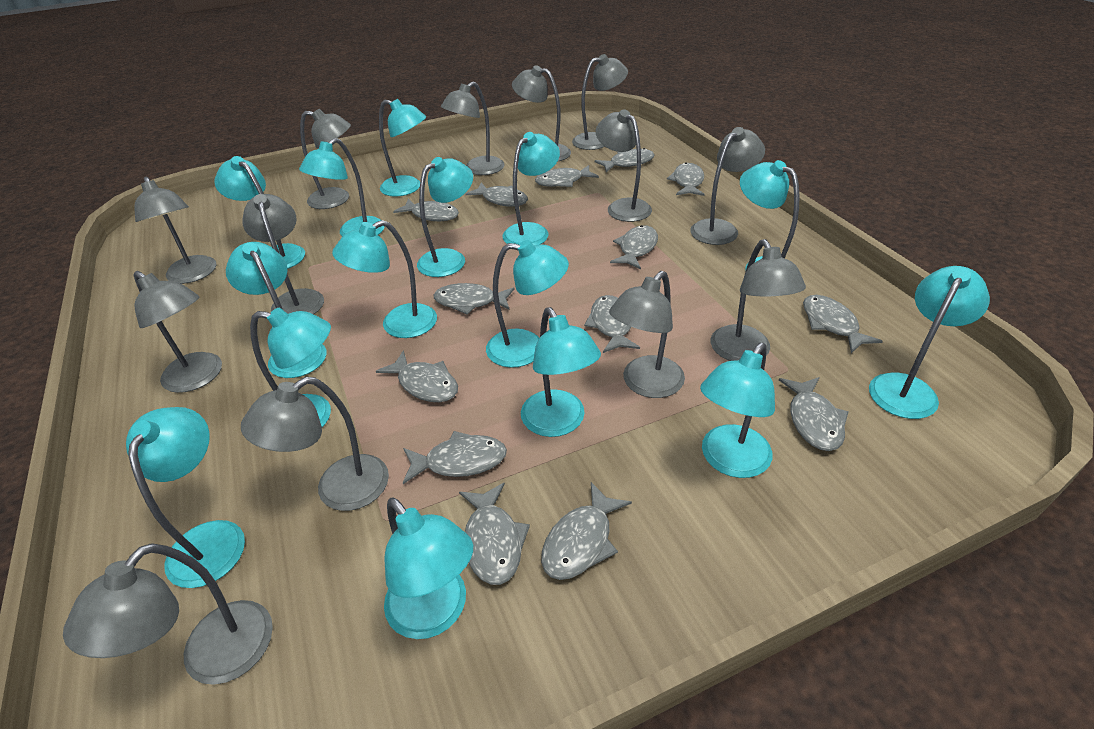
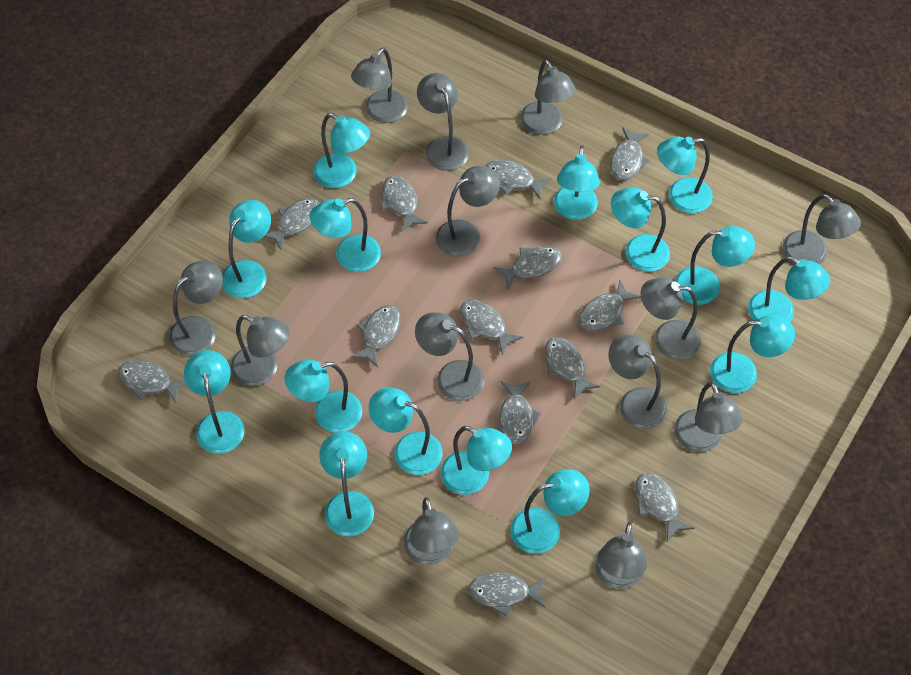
grey fish: 14 -> 13

